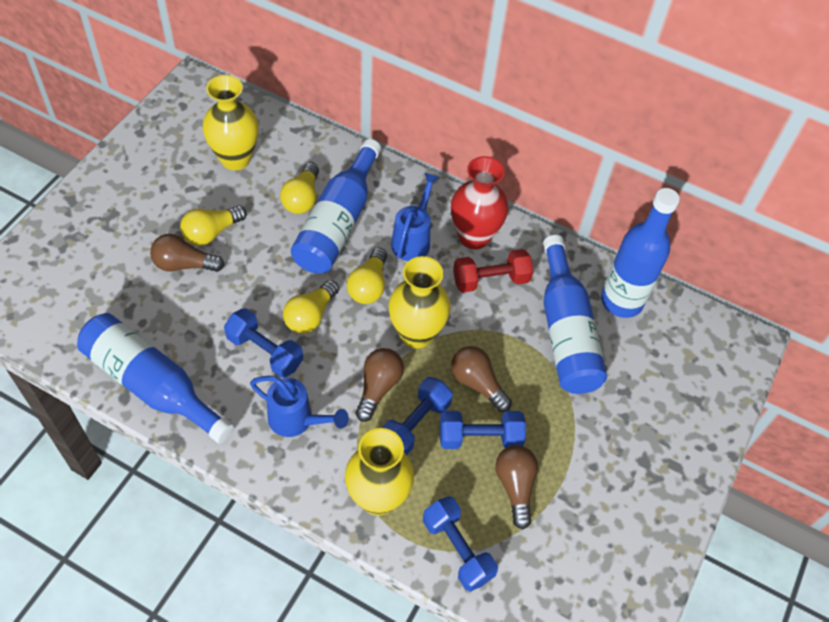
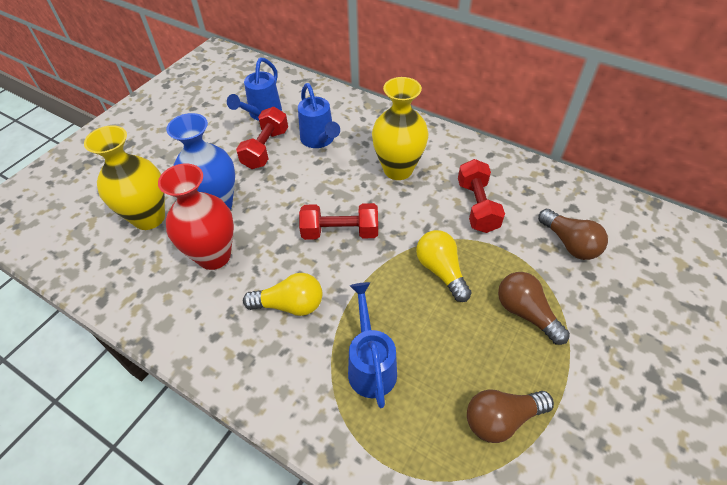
blue bottle: 4 -> 0
blue dumbbell: 4 -> 0
blue vase: 0 -> 1
blue watering can: 2 -> 3
brown light bulb: 4 -> 3
red dumbbell: 1 -> 3
yellow light bulb: 4 -> 2
yellow vase: 3 -> 2

